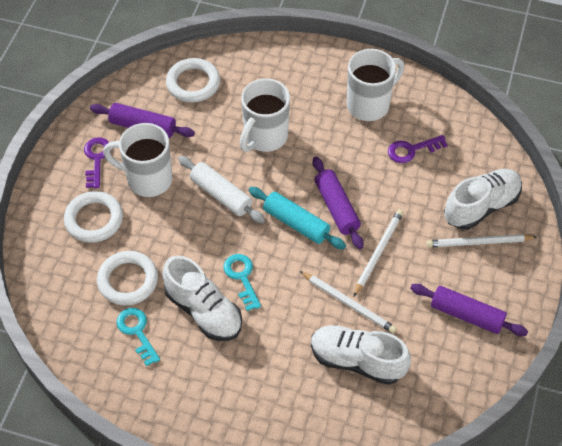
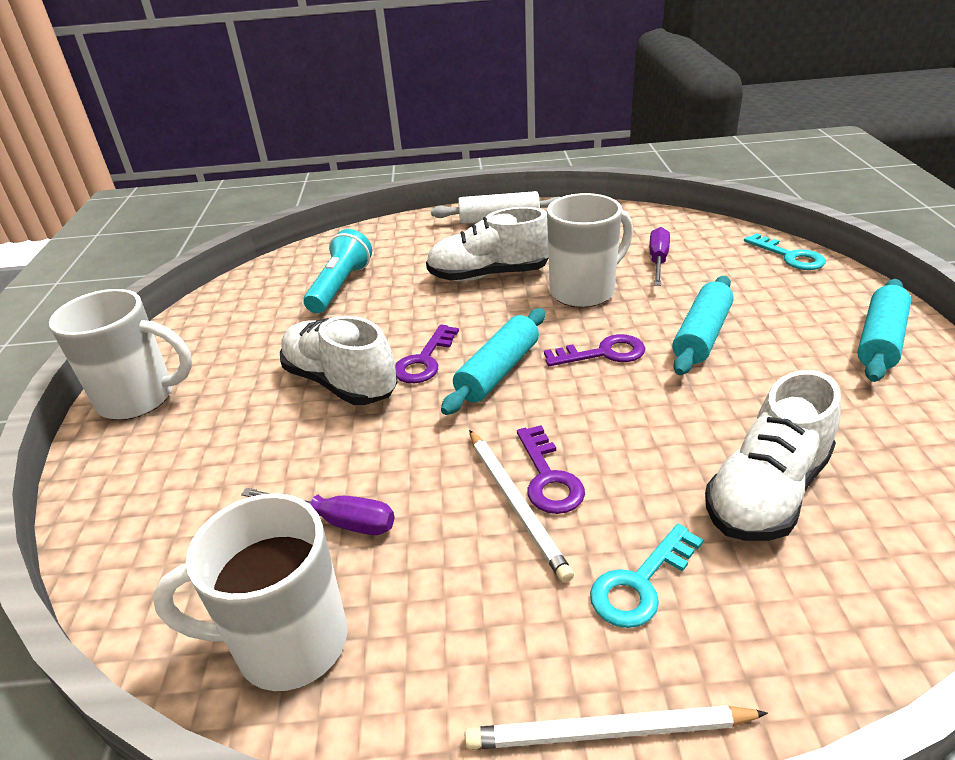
purple key: 2 -> 3
purple rolling pin: 3 -> 0
purple screwdriver: 0 -> 2
turquoise flashlight: 0 -> 1
turquoise rolling pin: 1 -> 3
white pencil: 3 -> 2
white ring: 3 -> 0

